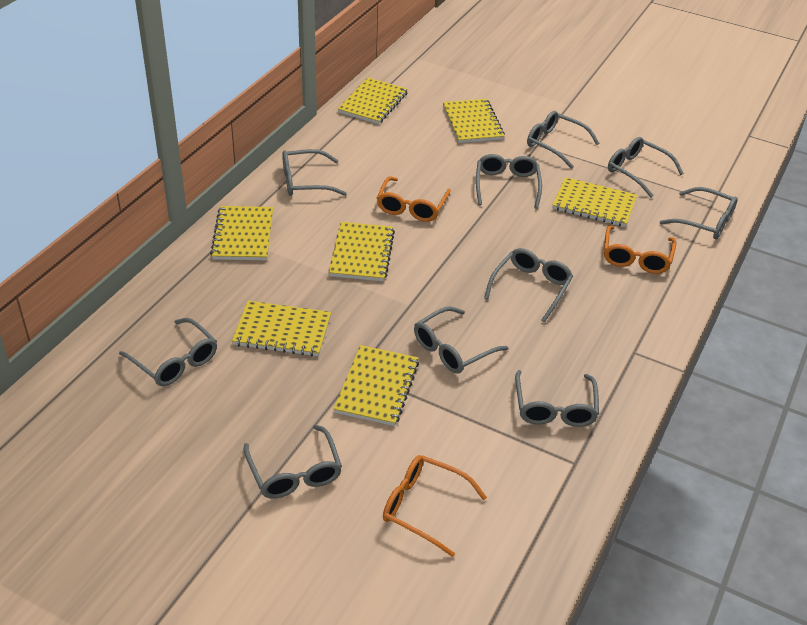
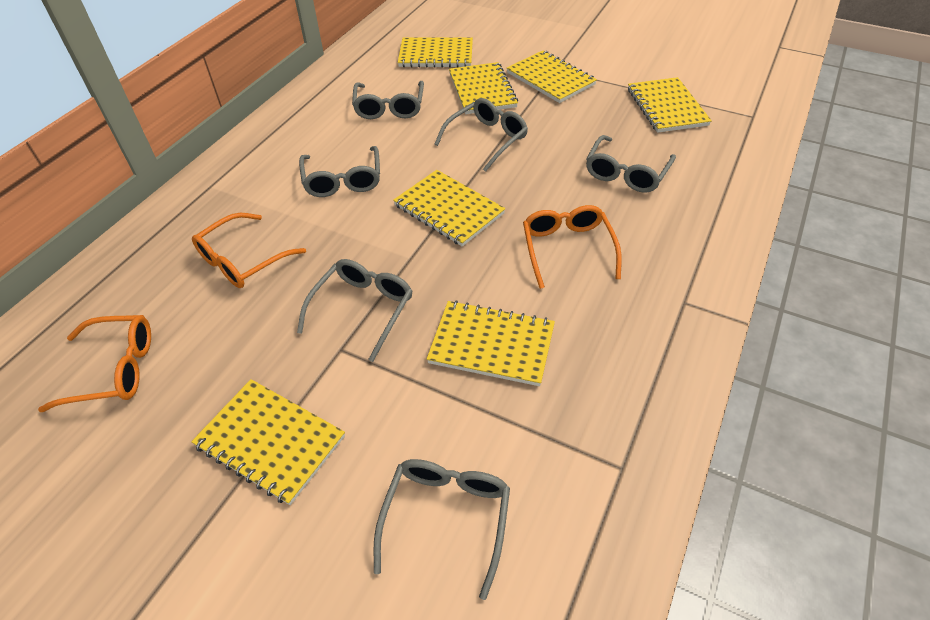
grey glasses: 10 -> 6

